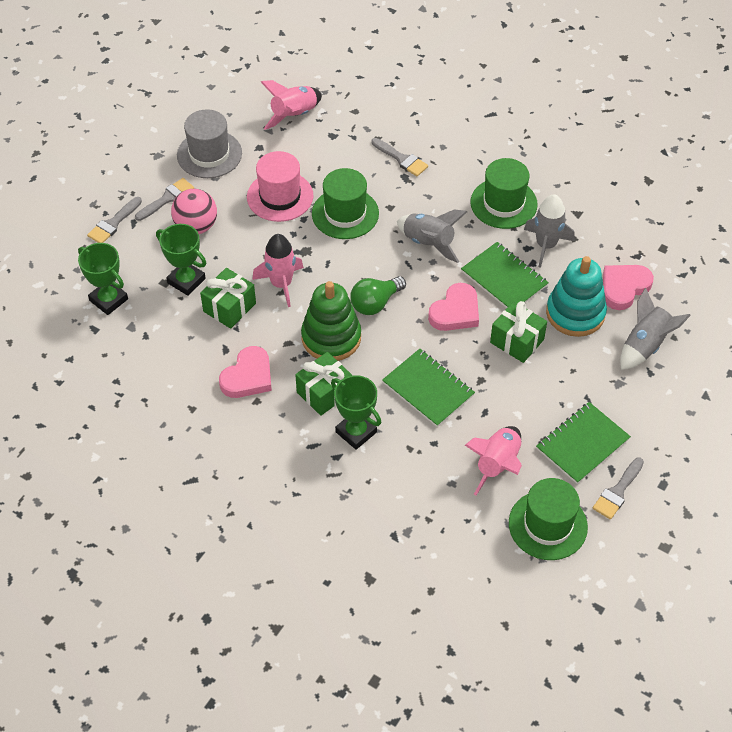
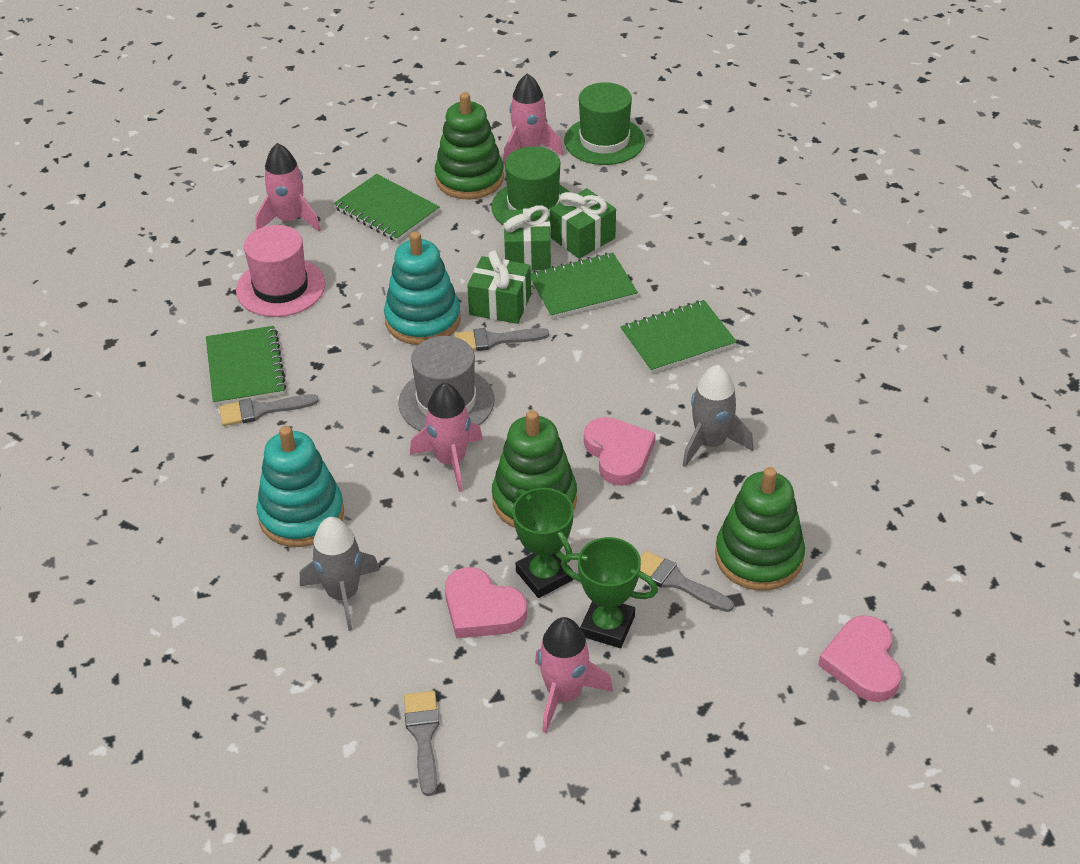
green hat: 3 -> 2
green light bulb: 1 -> 0
green notebook: 3 -> 4
green stacking toy: 1 -> 3
green trophy: 3 -> 2
grey rocket: 3 -> 2
pink ball: 1 -> 0
pink rocket: 3 -> 4
turquoise stacking toy: 1 -> 2

